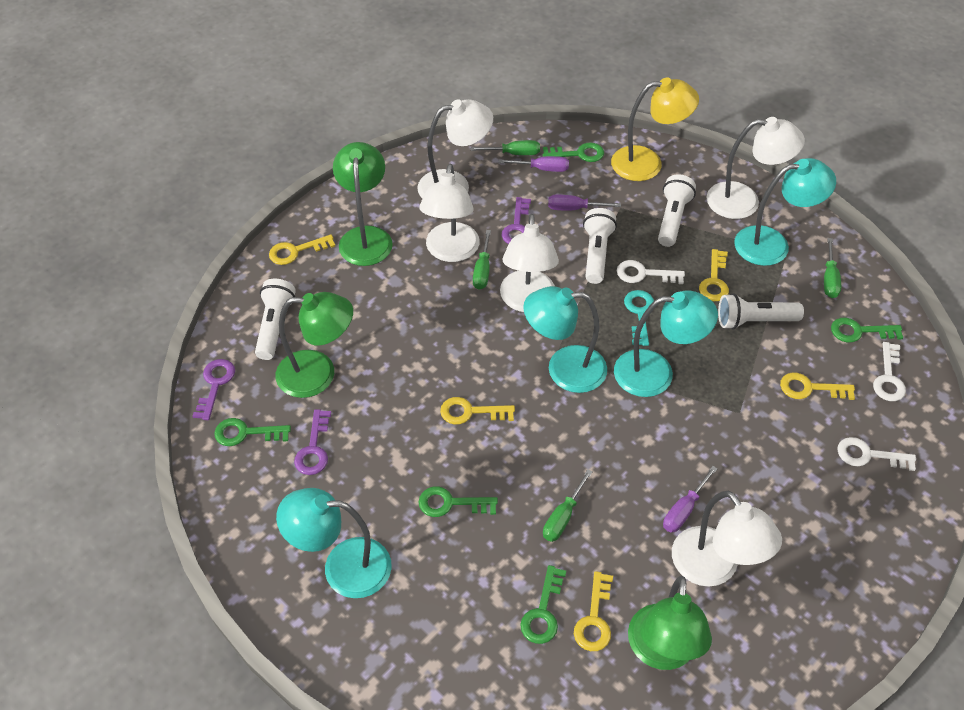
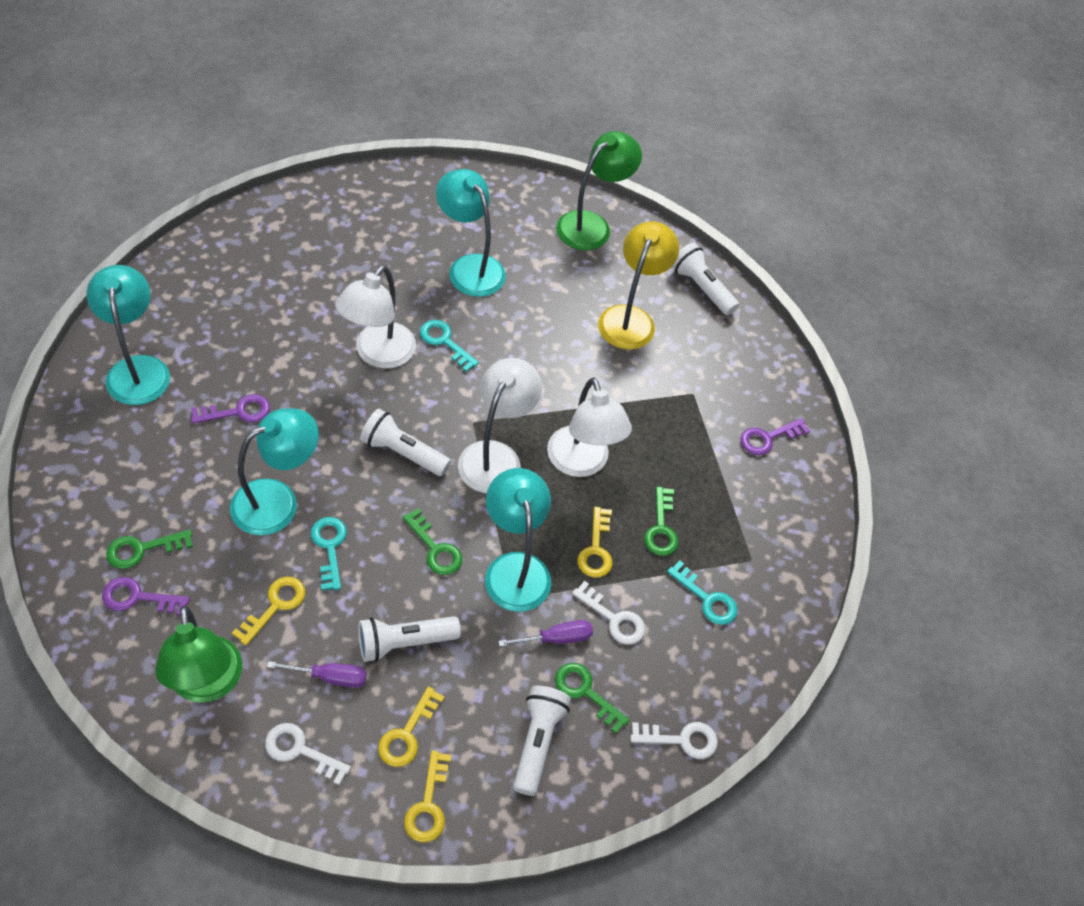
green key: 5 -> 4
green lamp: 3 -> 2
green screwdriver: 4 -> 0
purple screwdriver: 3 -> 2
turquoise key: 1 -> 3
white lamp: 5 -> 3
yellow key: 5 -> 4

